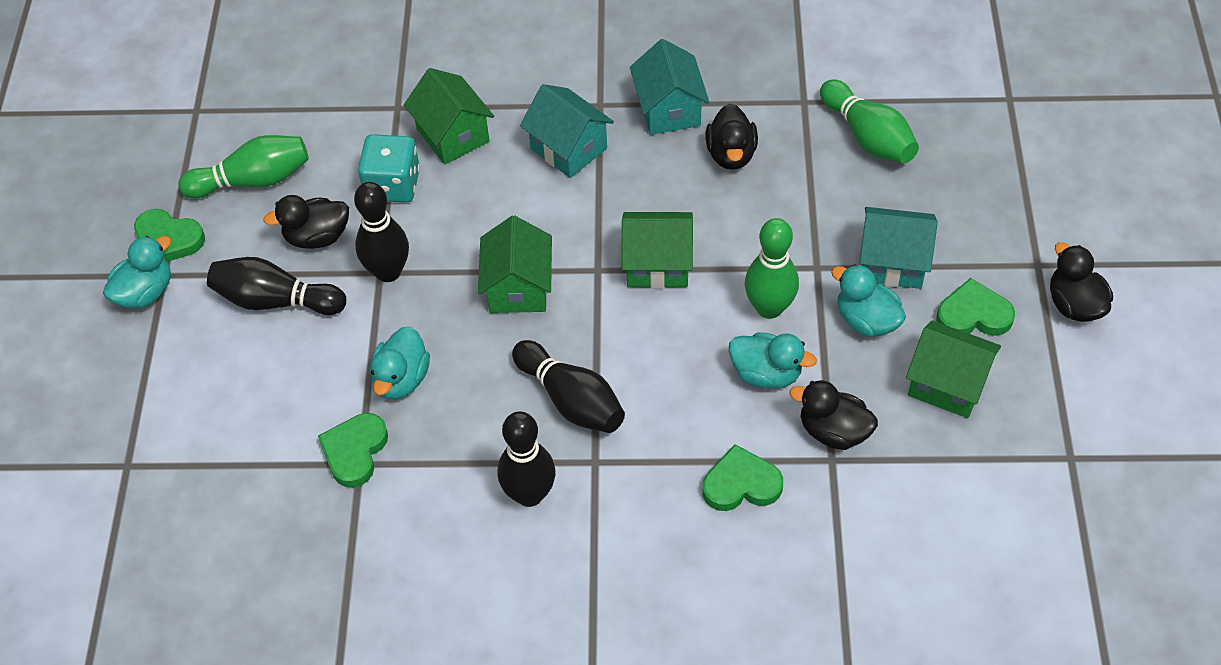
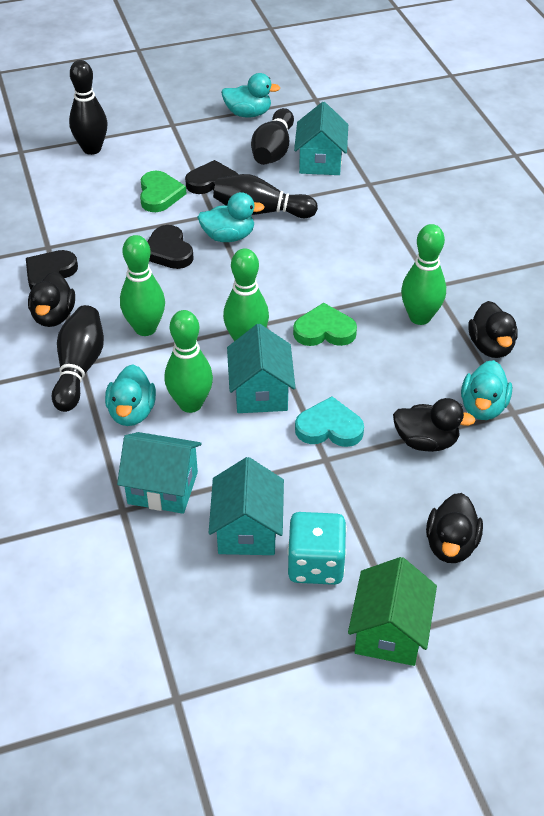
black heart: 0 -> 3
green bowling pin: 3 -> 4
green heart: 4 -> 2
green house: 4 -> 1
turquoise heart: 0 -> 1
turquoise house: 3 -> 4

